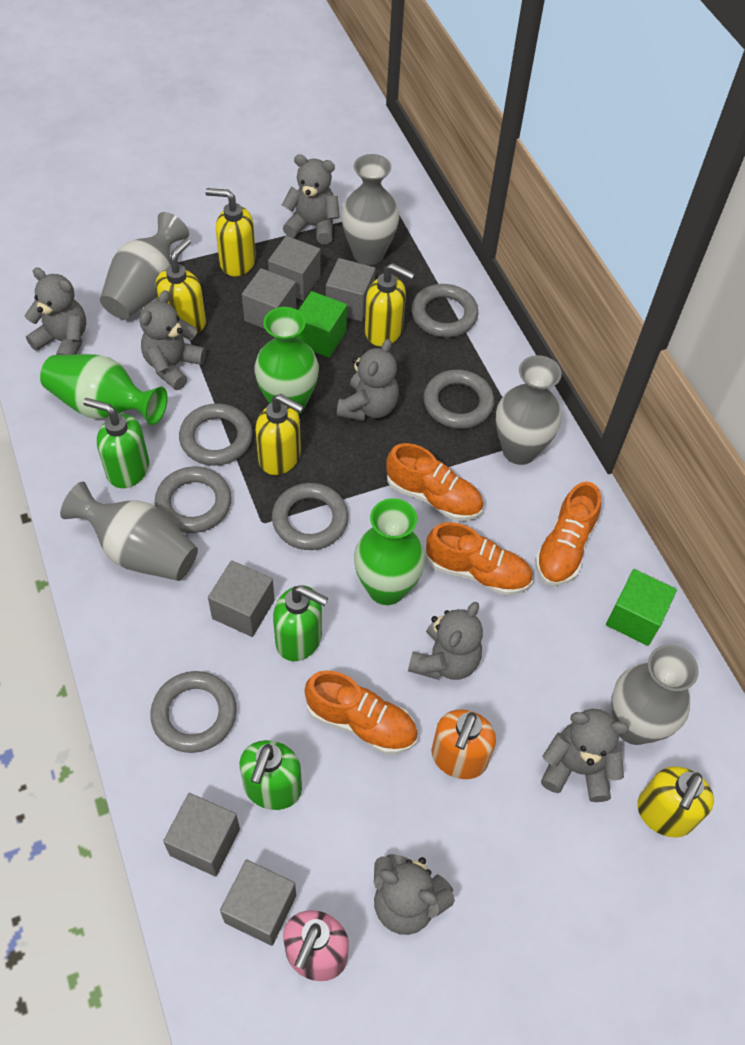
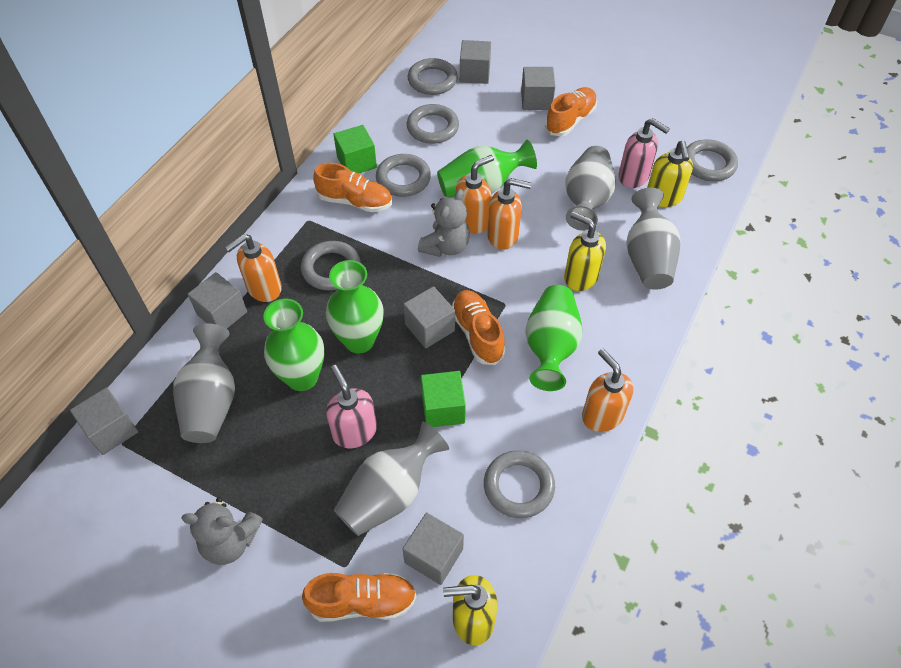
green soap dispenser: 3 -> 0
green vase: 3 -> 4
grey teddy bear: 7 -> 2
grey vase: 5 -> 4
orange soap dispenser: 1 -> 4
pink soap dispenser: 1 -> 2
yellow soap dispenser: 5 -> 3

